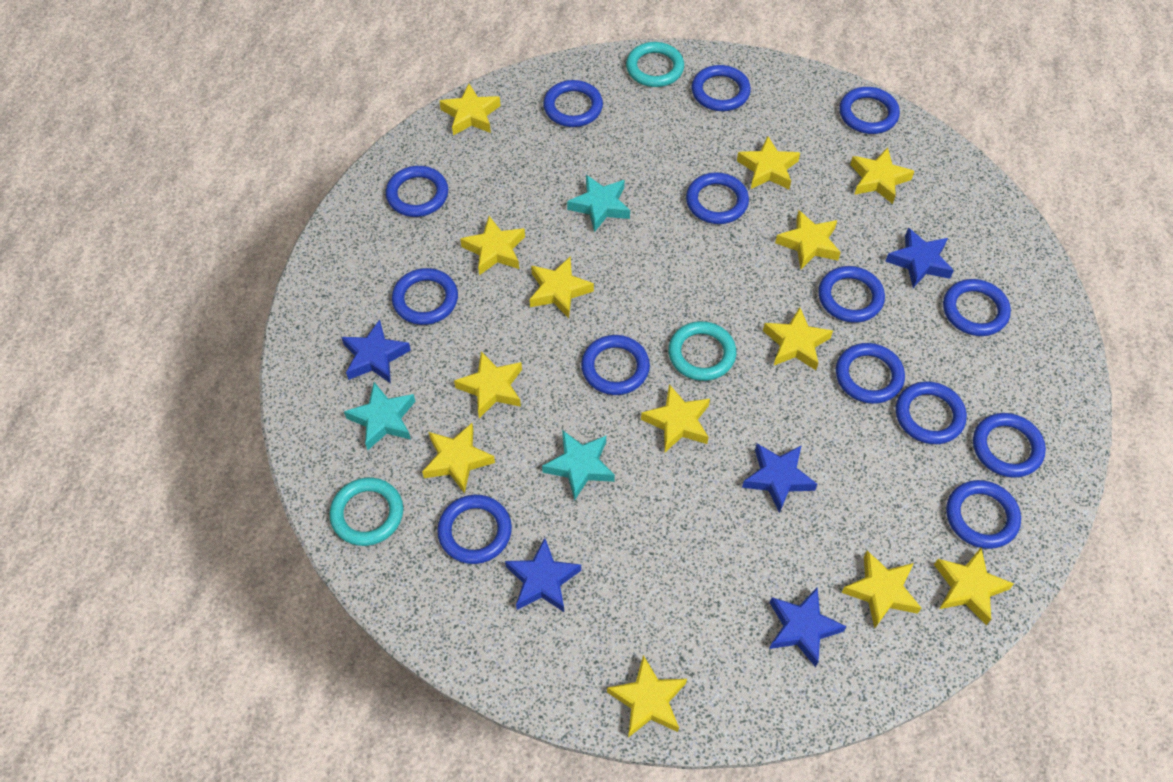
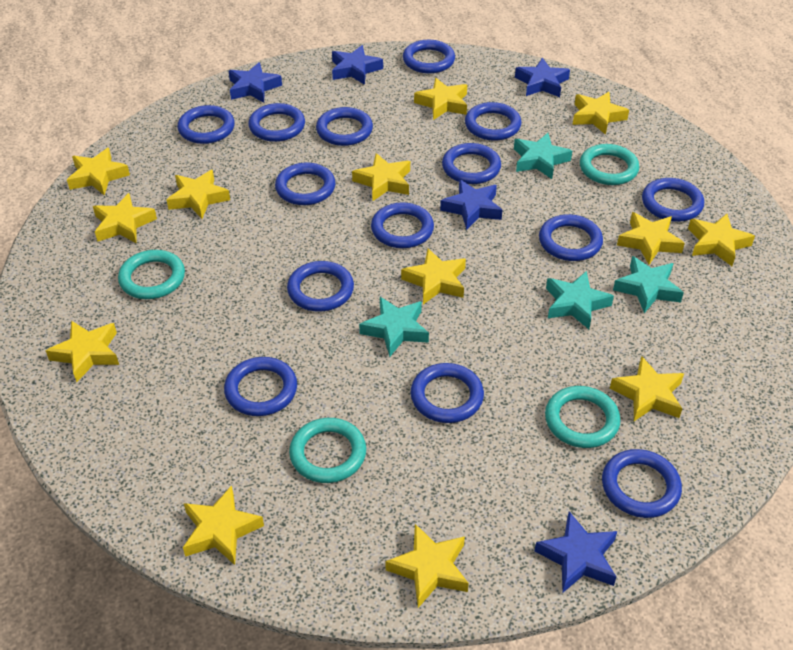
turquoise ring: 3 -> 4
turquoise star: 3 -> 4

